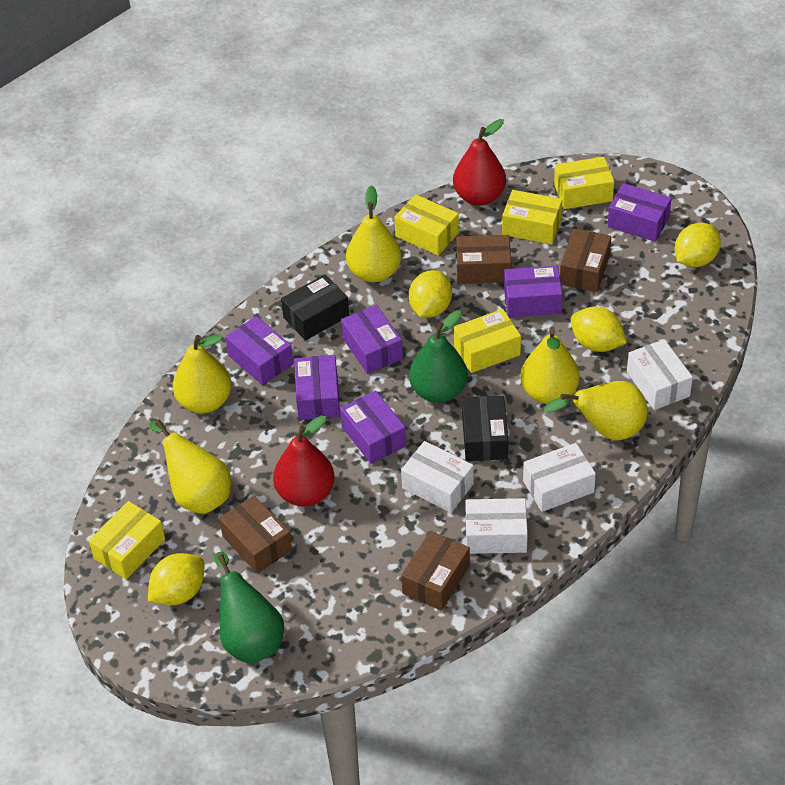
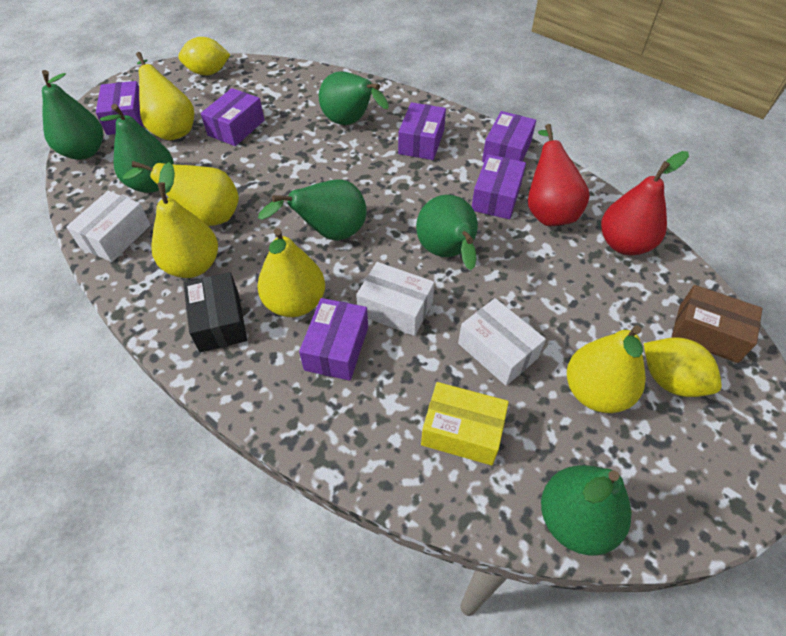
black box: 2 -> 1
brown box: 4 -> 1
green pear: 2 -> 6
white box: 4 -> 3
yellow box: 5 -> 1
yellow lemon: 4 -> 2

